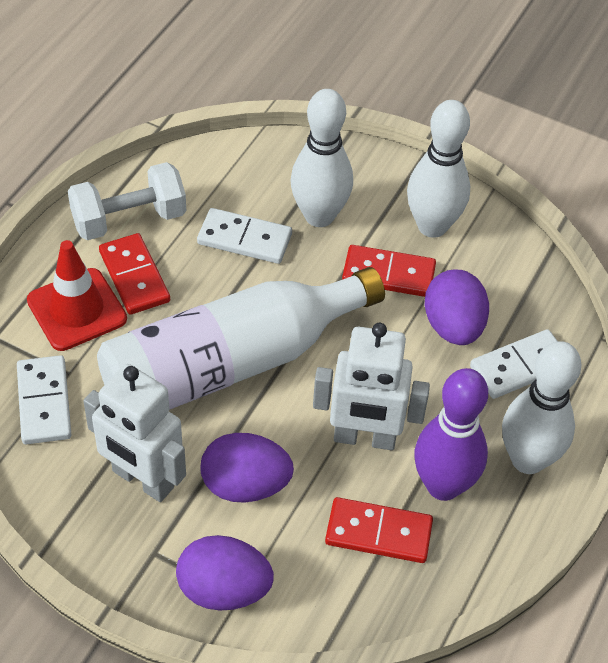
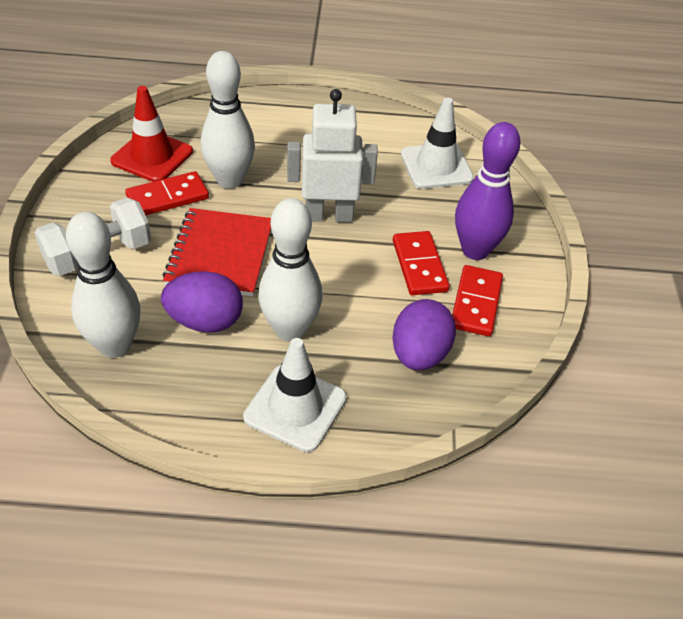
purple egg: 3 -> 2
red notebook: 0 -> 1
white bottle: 1 -> 0
white domino: 3 -> 0
white robot: 2 -> 1
white traffic cone: 0 -> 2

